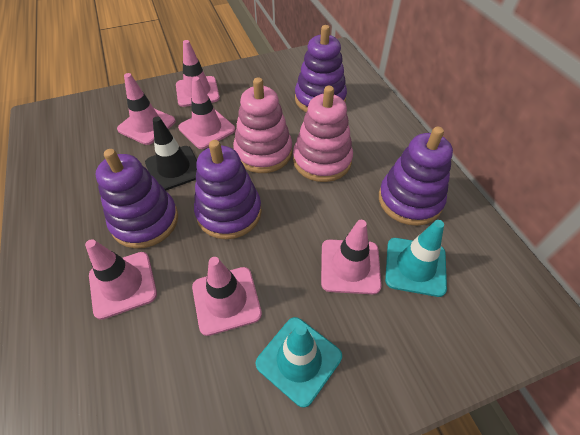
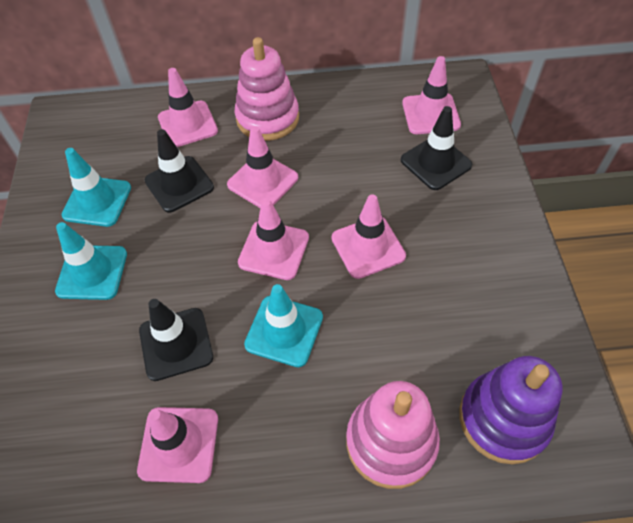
black traffic cone: 1 -> 3
purple stacking toy: 4 -> 1
turquoise traffic cone: 2 -> 3

